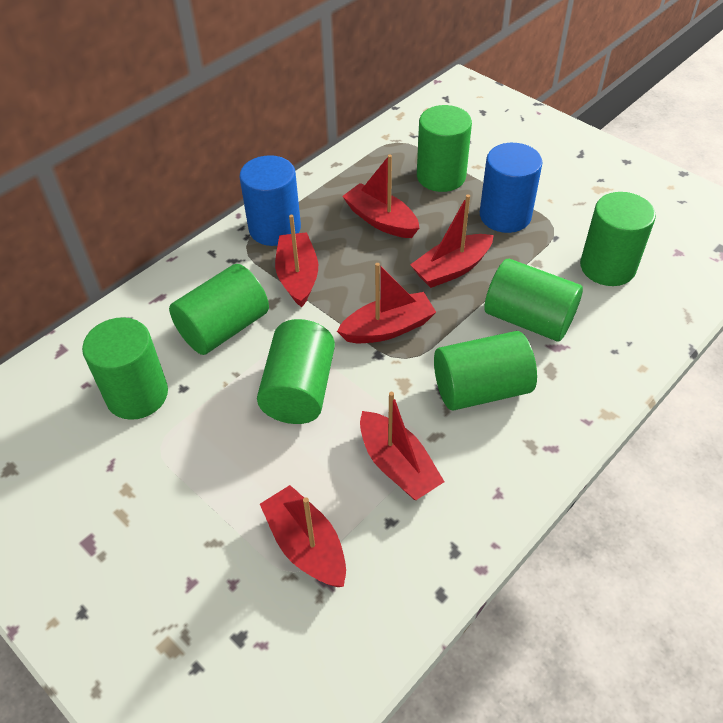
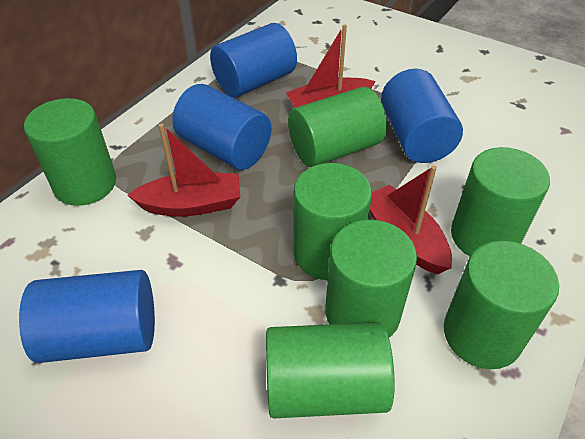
blue cylinder: 2 -> 4
red boat: 6 -> 3

